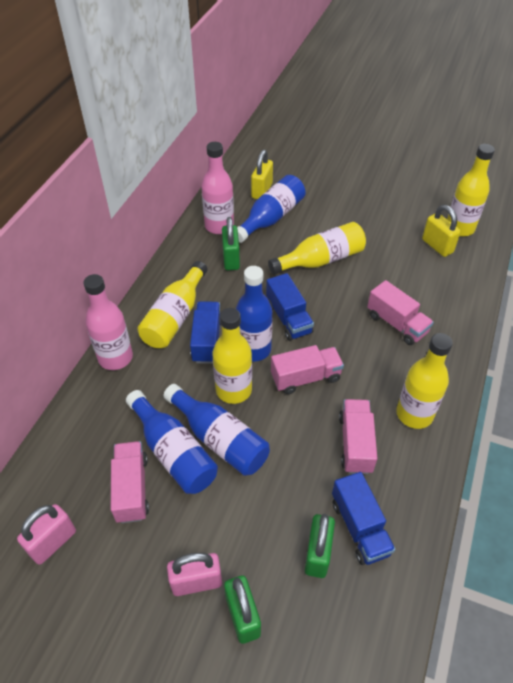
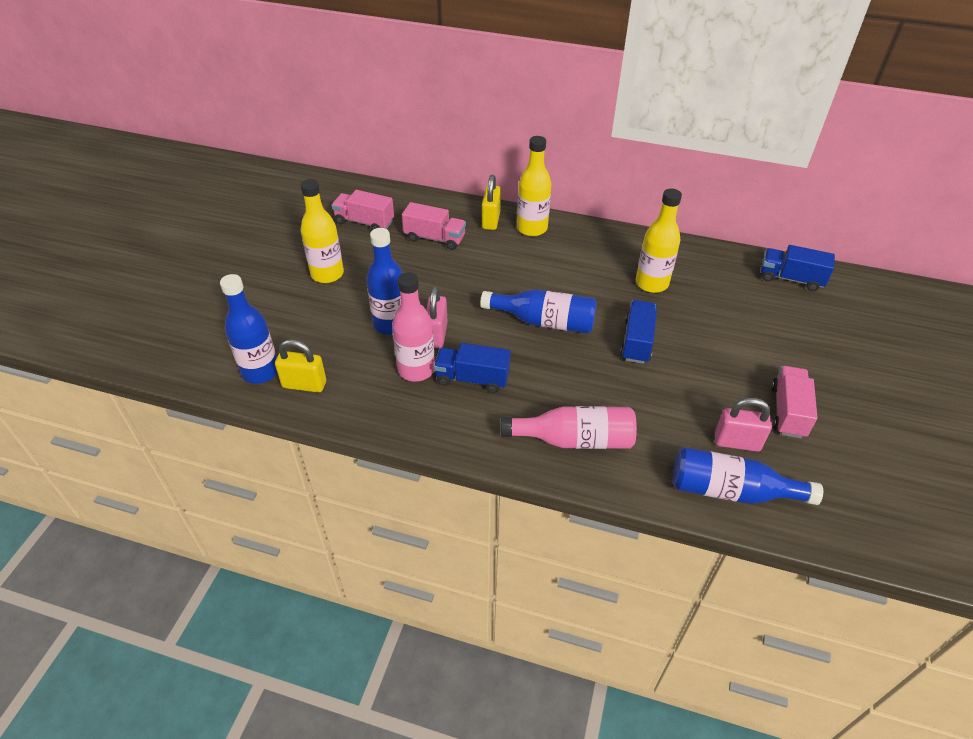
green padlock: 3 -> 0
pink truck: 4 -> 3
yellow bottle: 5 -> 3

